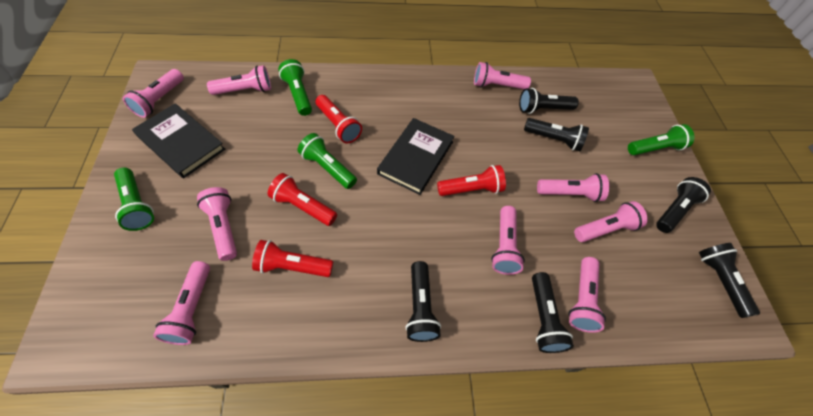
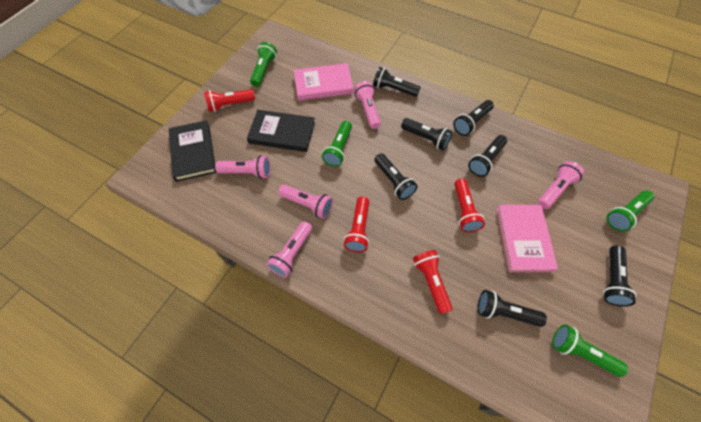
black flashlight: 6 -> 7
pink book: 0 -> 2
pink flashlight: 9 -> 5

